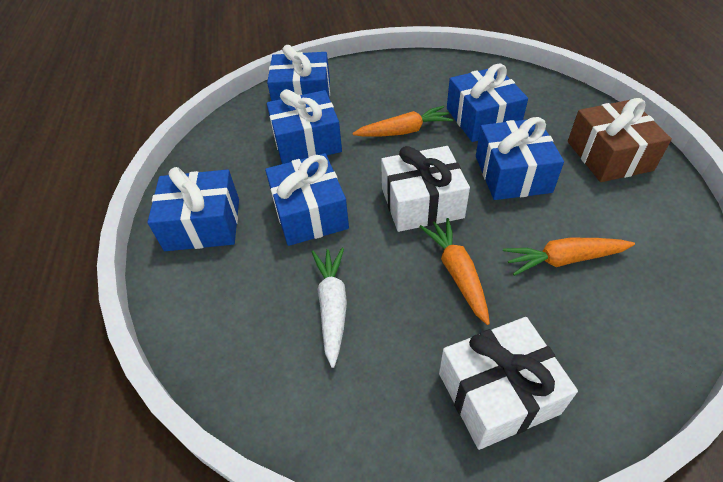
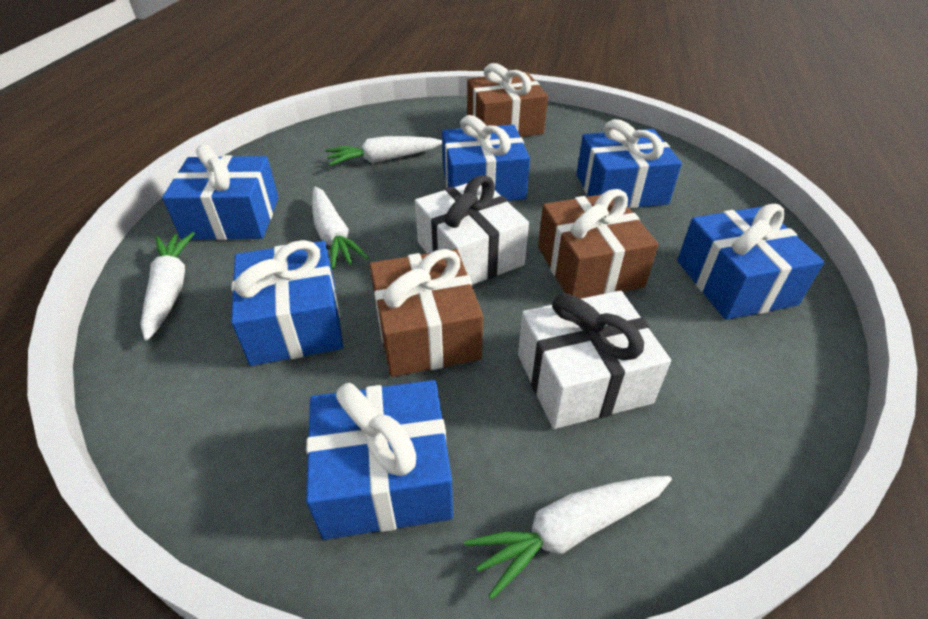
brown gift: 1 -> 3
orange carrot: 3 -> 0
white carrot: 1 -> 4

